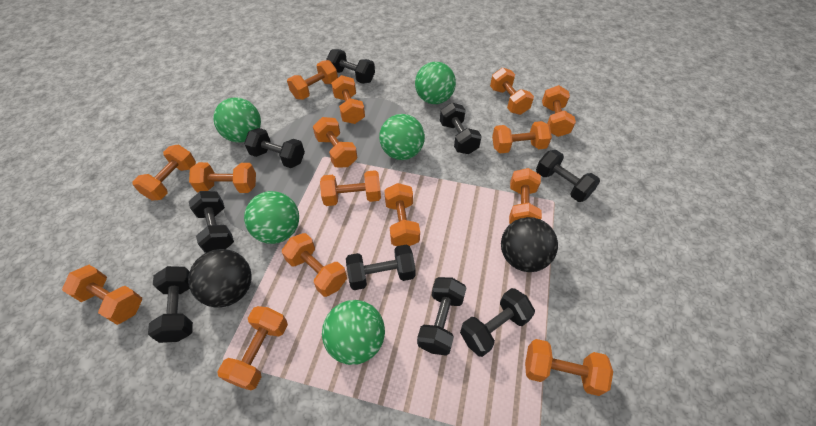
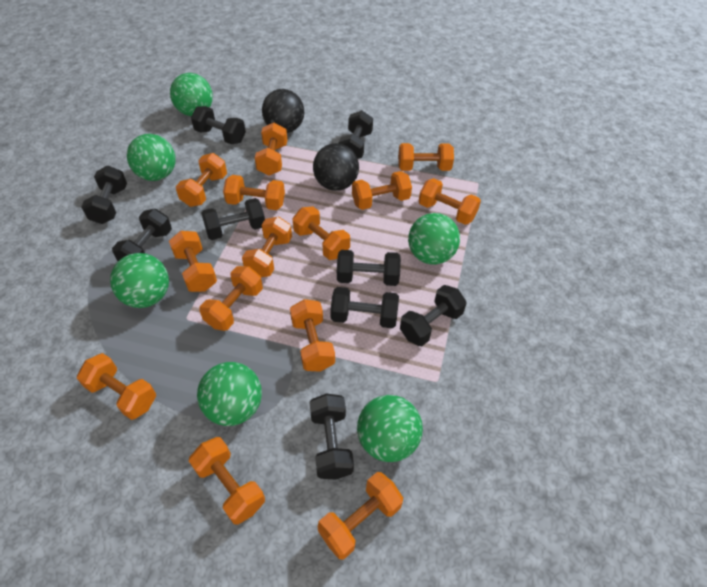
green ball: 5 -> 6
orange dumbbell: 15 -> 14

